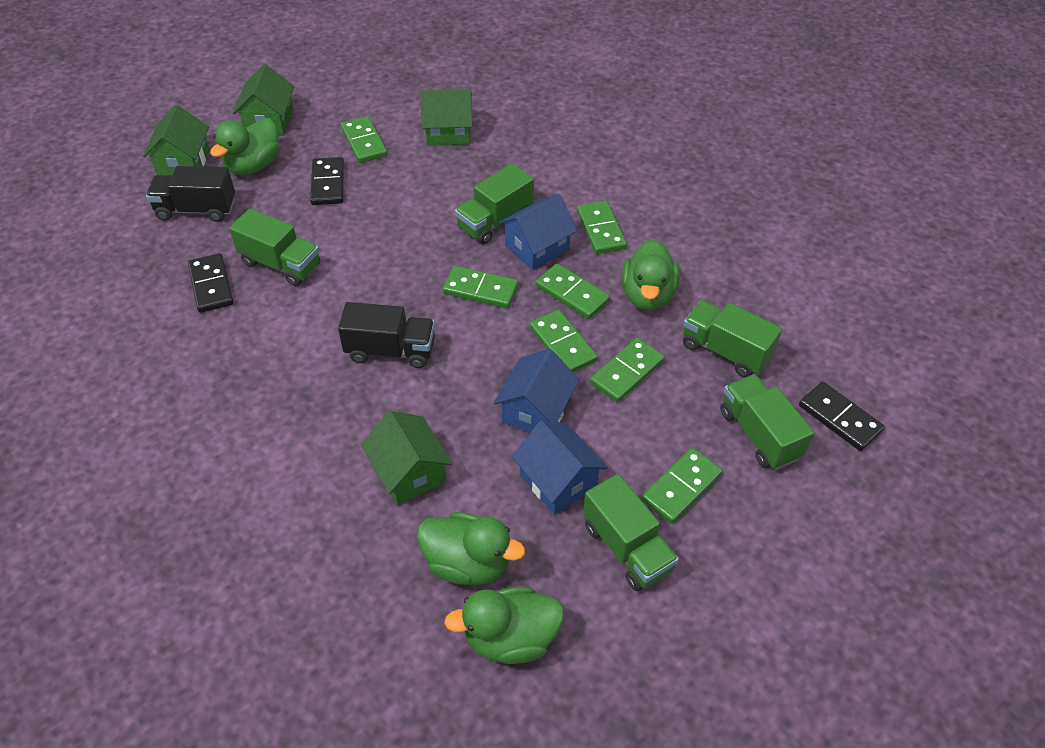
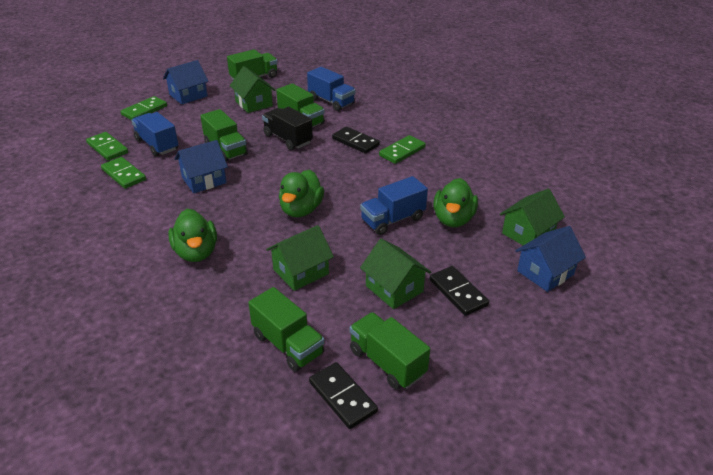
black truck: 2 -> 1
blue truck: 0 -> 3
green domino: 7 -> 4
green duck: 4 -> 3

